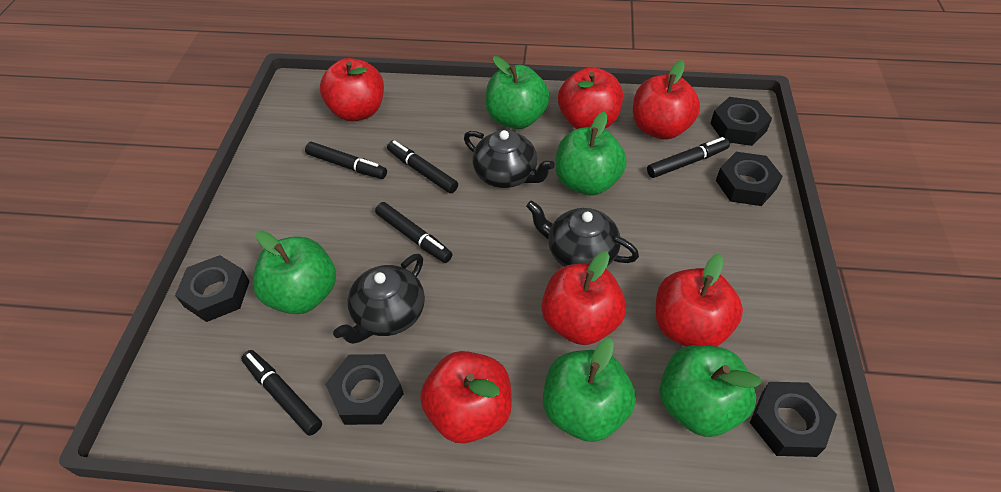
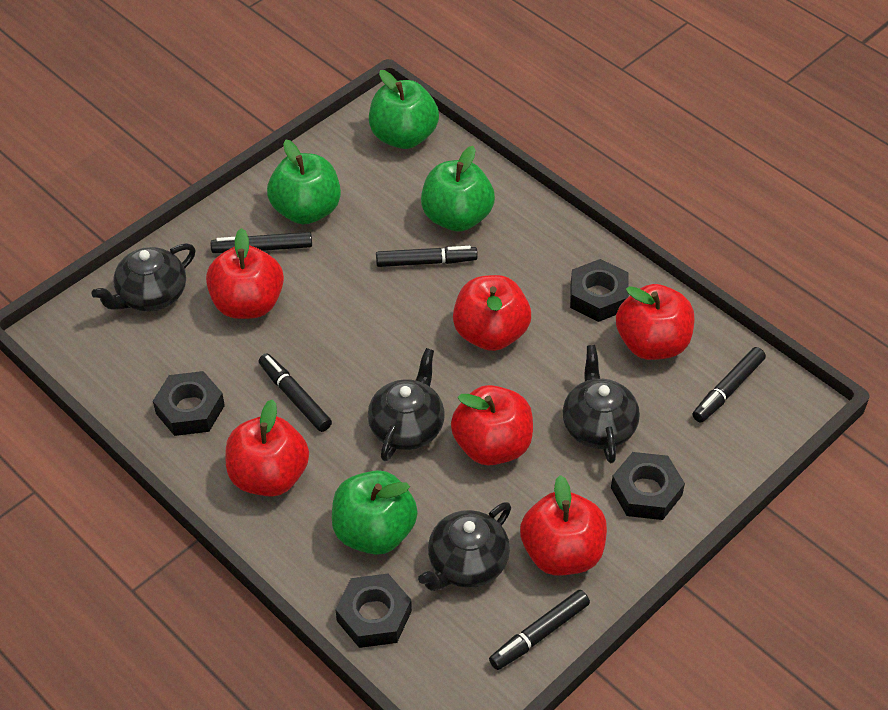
black nut: 5 -> 4
black teapot: 3 -> 4
green apple: 5 -> 4

